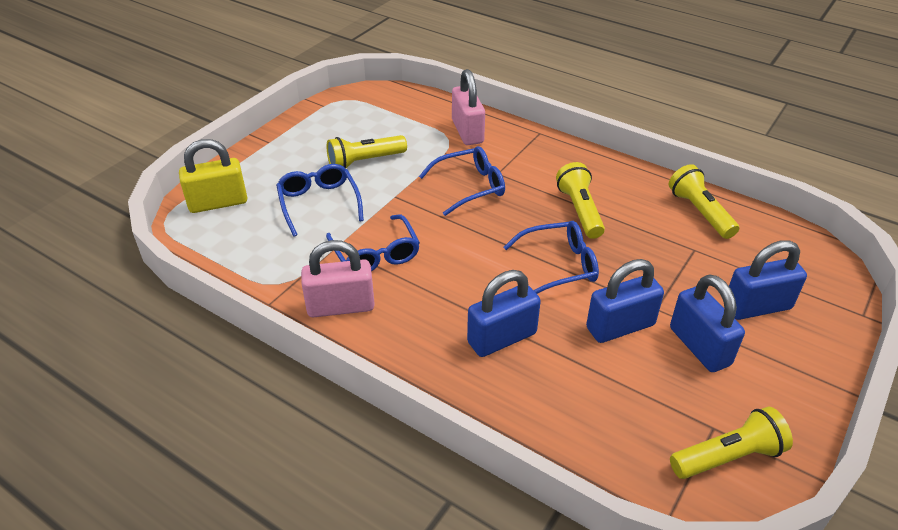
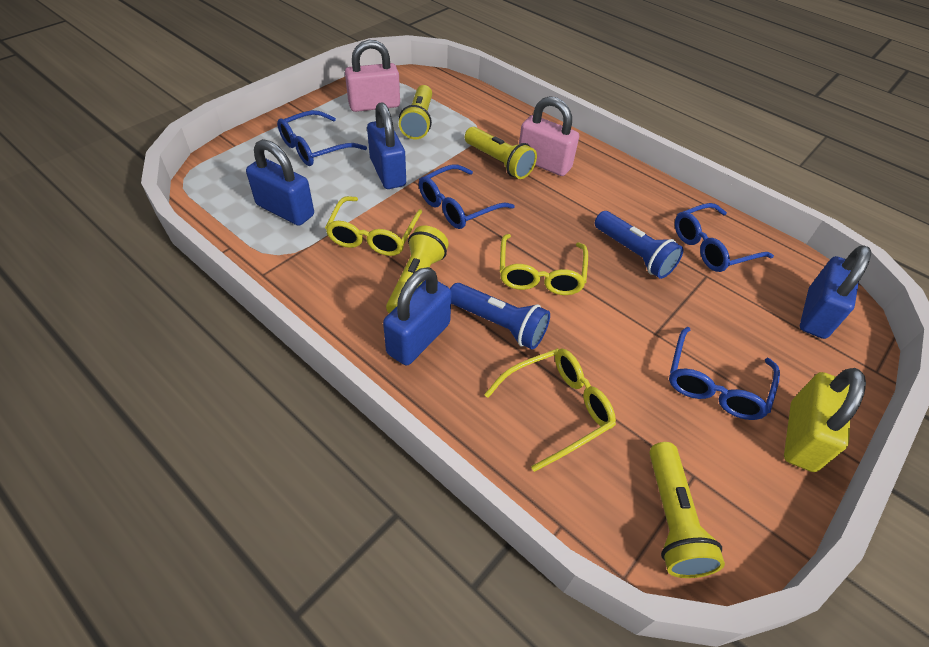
blue flashlight: 0 -> 2
yellow glasses: 0 -> 3

